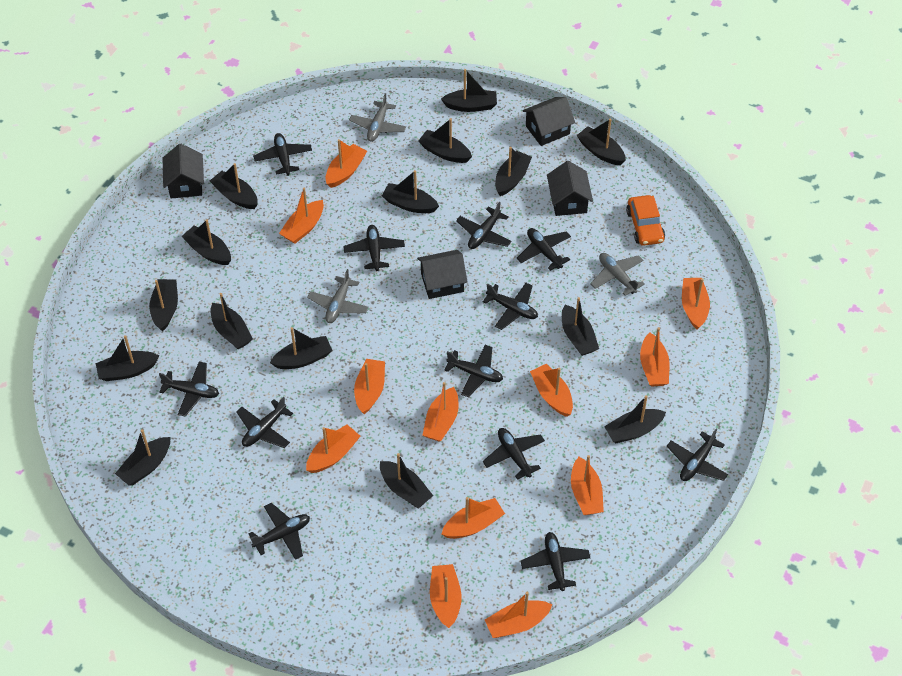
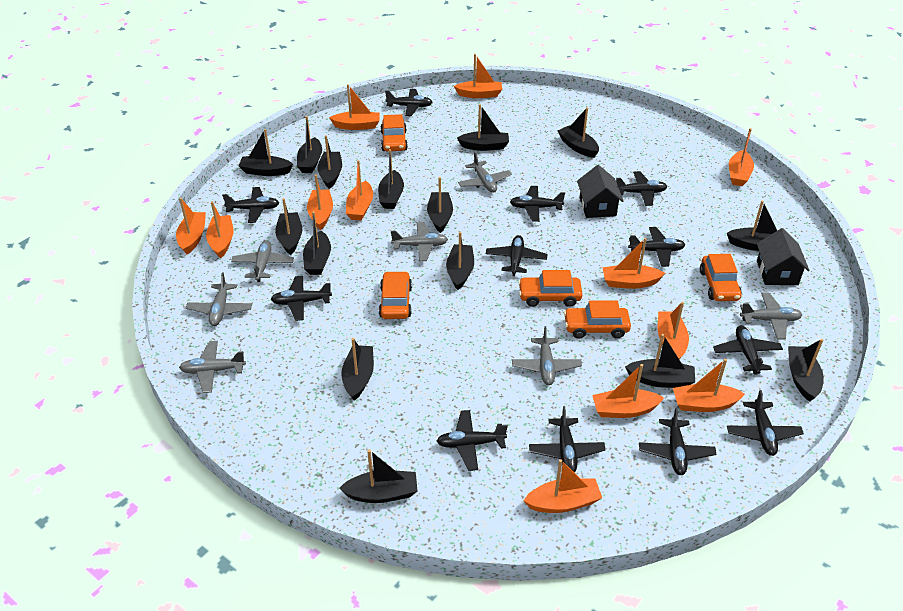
black house: 4 -> 2
grey plane: 3 -> 7
orange car: 1 -> 5

